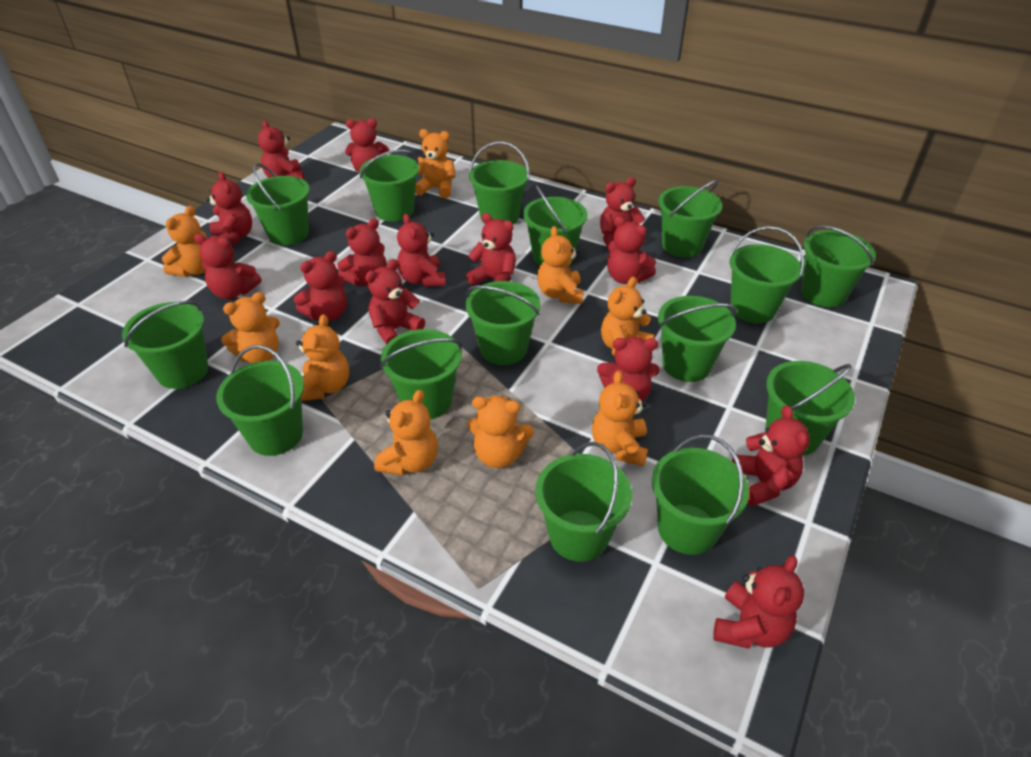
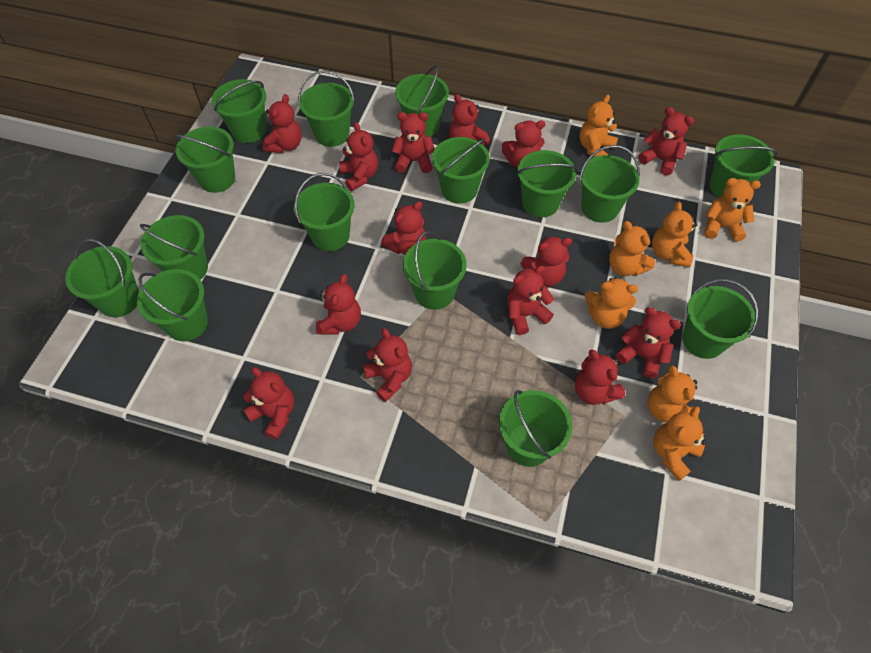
orange teddy bear: 9 -> 7

